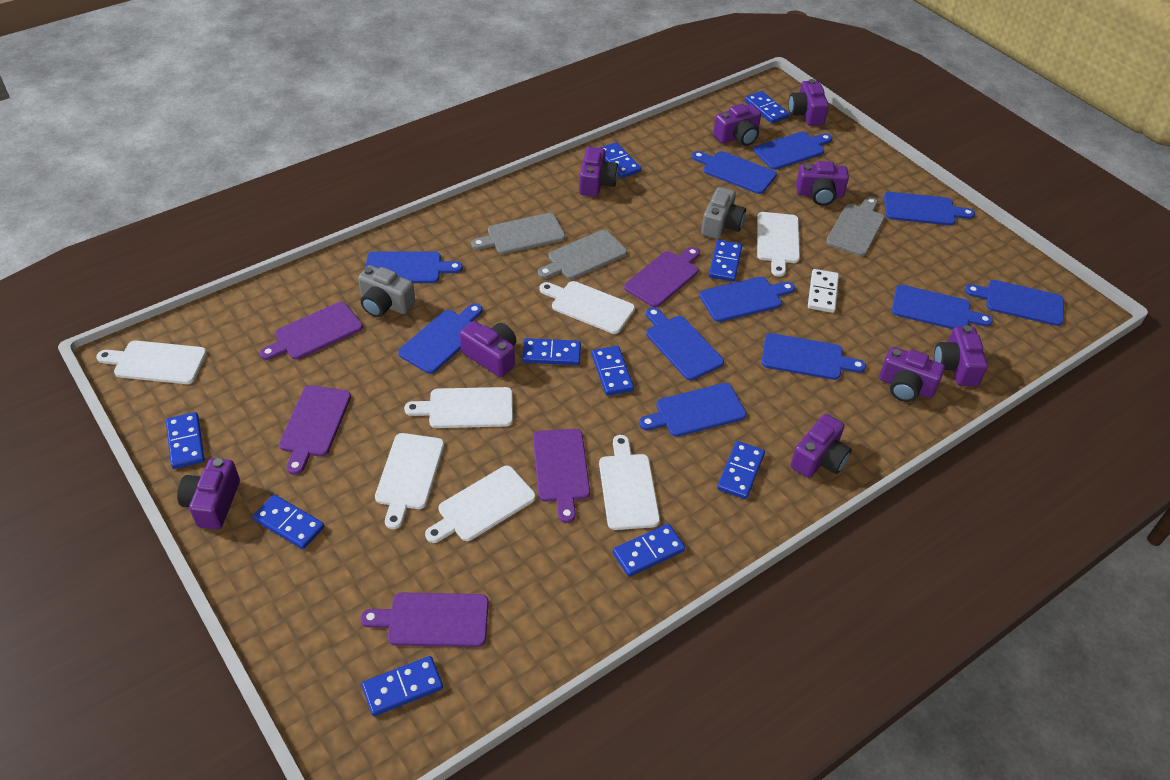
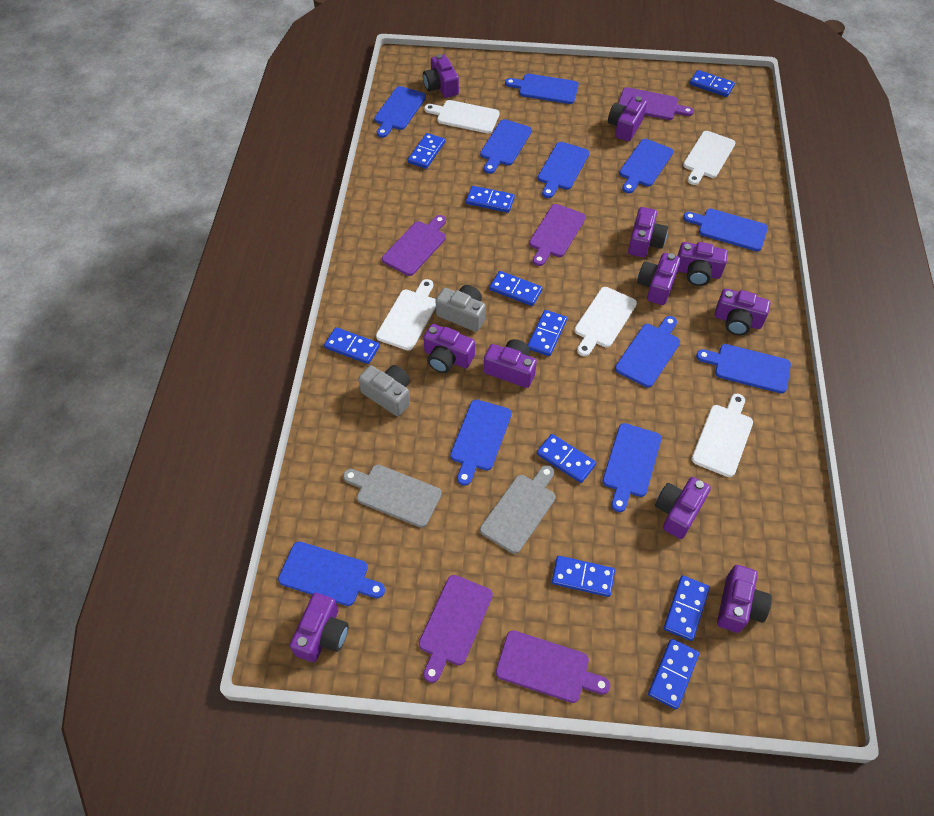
grey cutting board: 3 -> 2
purple camera: 9 -> 11
white cutting board: 7 -> 5
white domino: 1 -> 0

